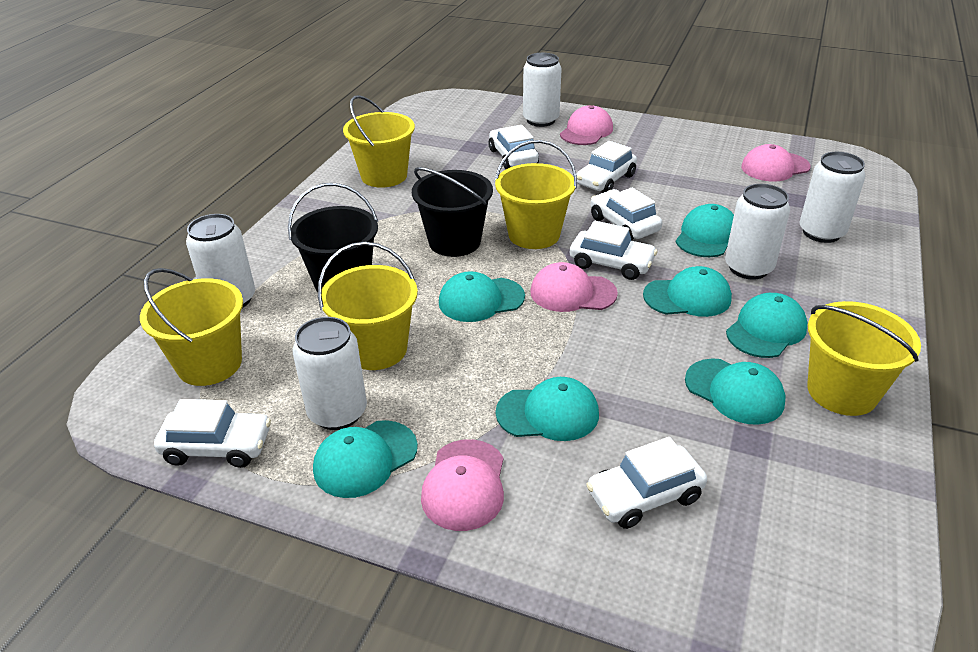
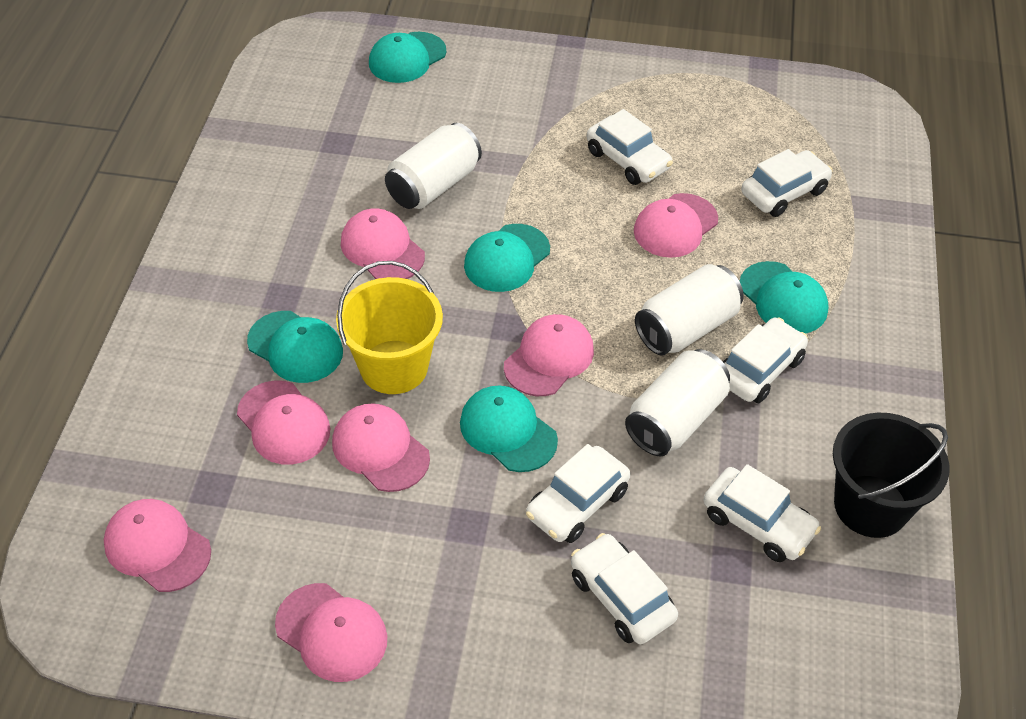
black bucket: 2 -> 1
pink cap: 4 -> 7
turquoise cap: 7 -> 5
white can: 5 -> 3
yellow bucket: 5 -> 1

